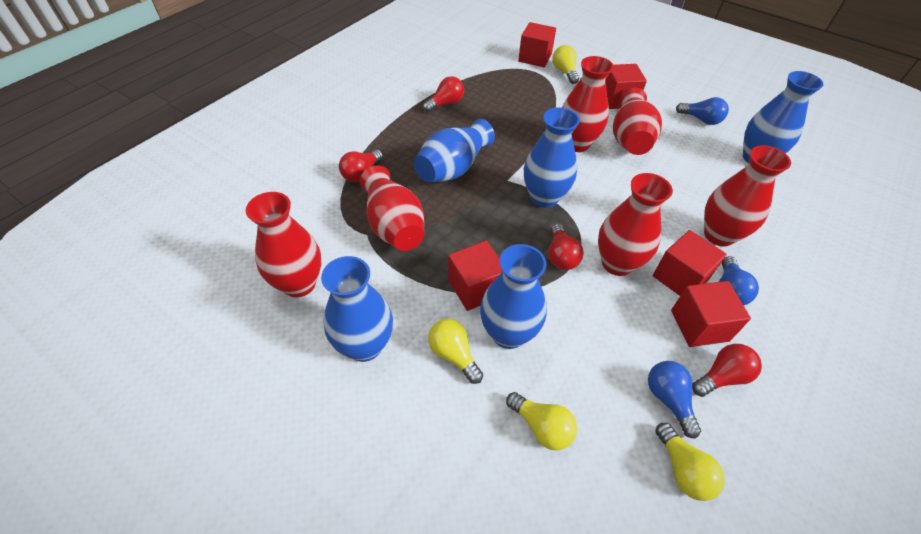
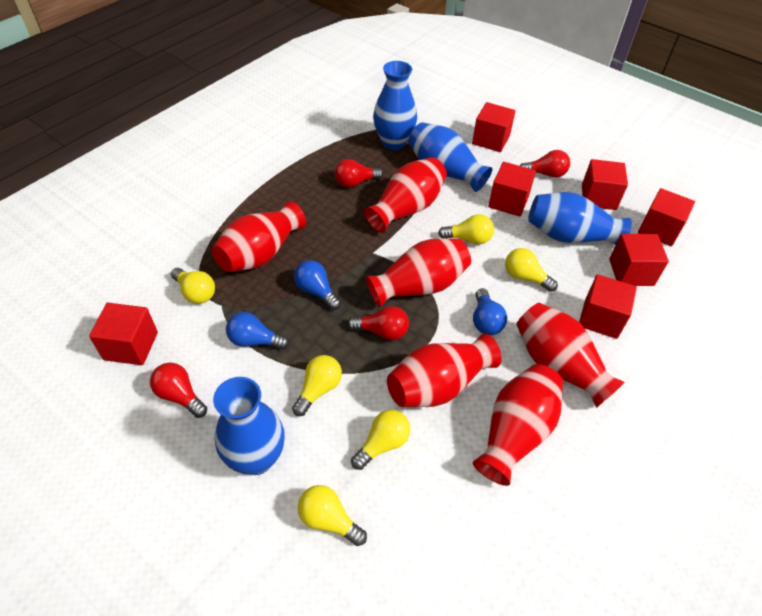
blue vase: 5 -> 4
red cube: 5 -> 7
yellow light bulb: 4 -> 6

